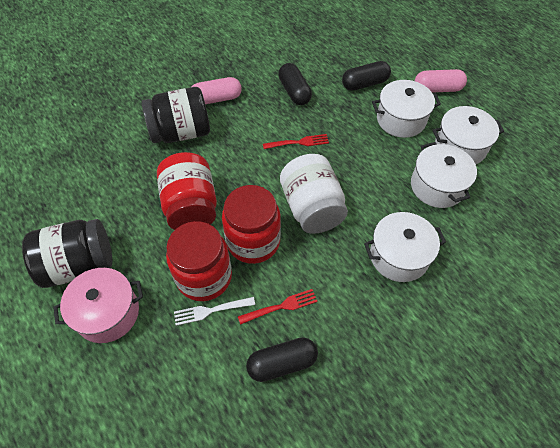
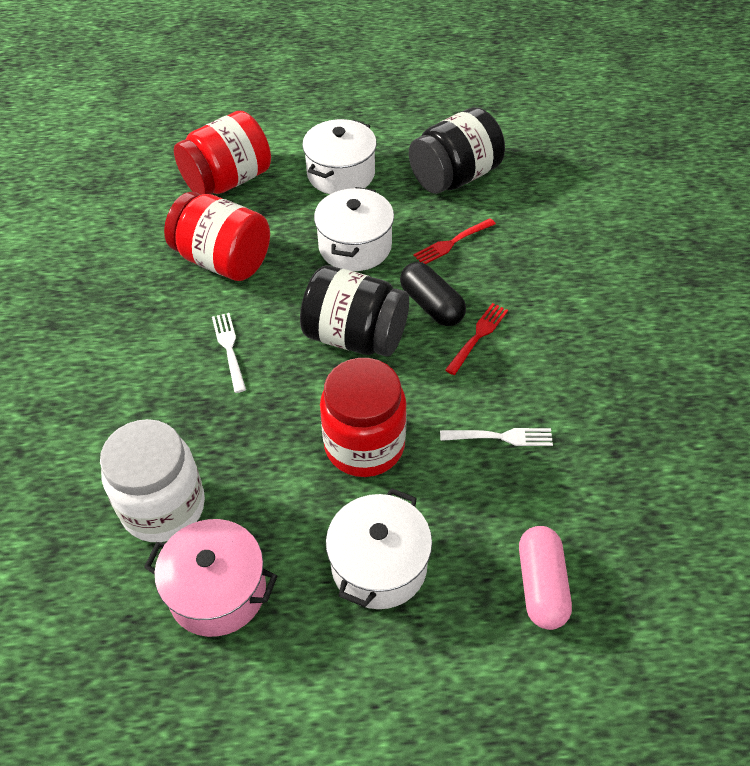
black capsule: 3 -> 1
pink capsule: 2 -> 1
white fork: 1 -> 2
white pot: 4 -> 3

